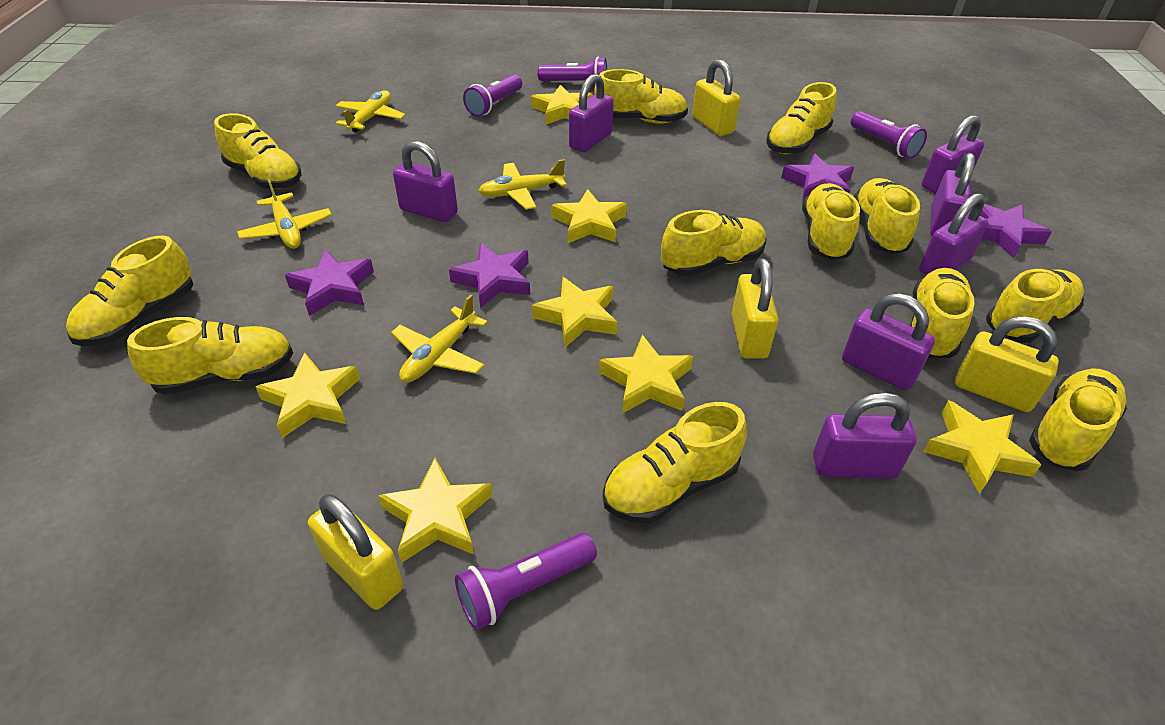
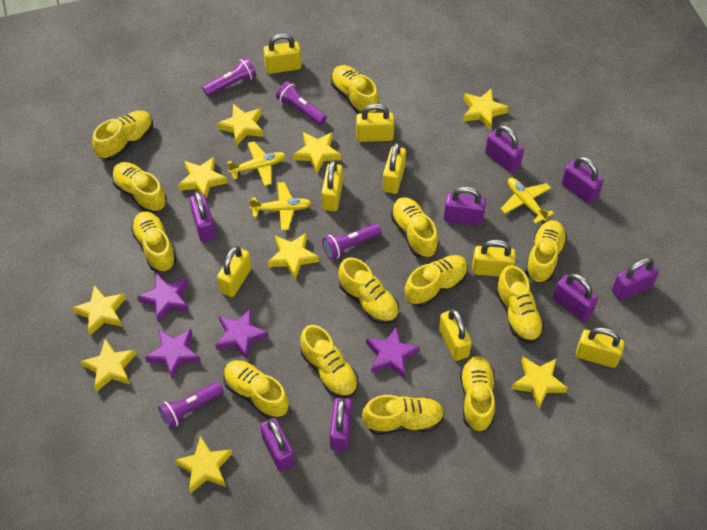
purple padlock: 7 -> 8
yellow padlock: 4 -> 8
yellow plane: 4 -> 3
yellow shoe: 12 -> 13
yellow star: 7 -> 9

